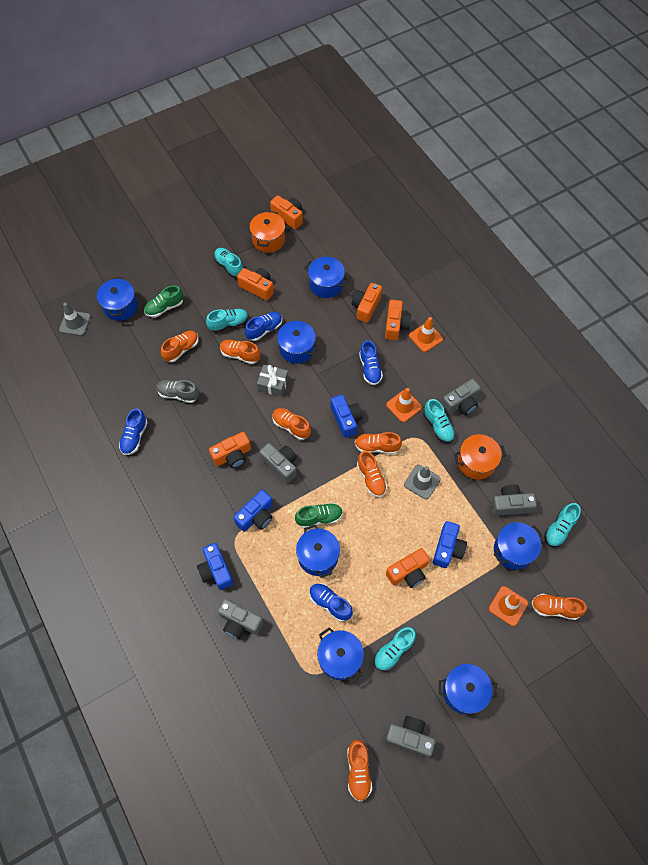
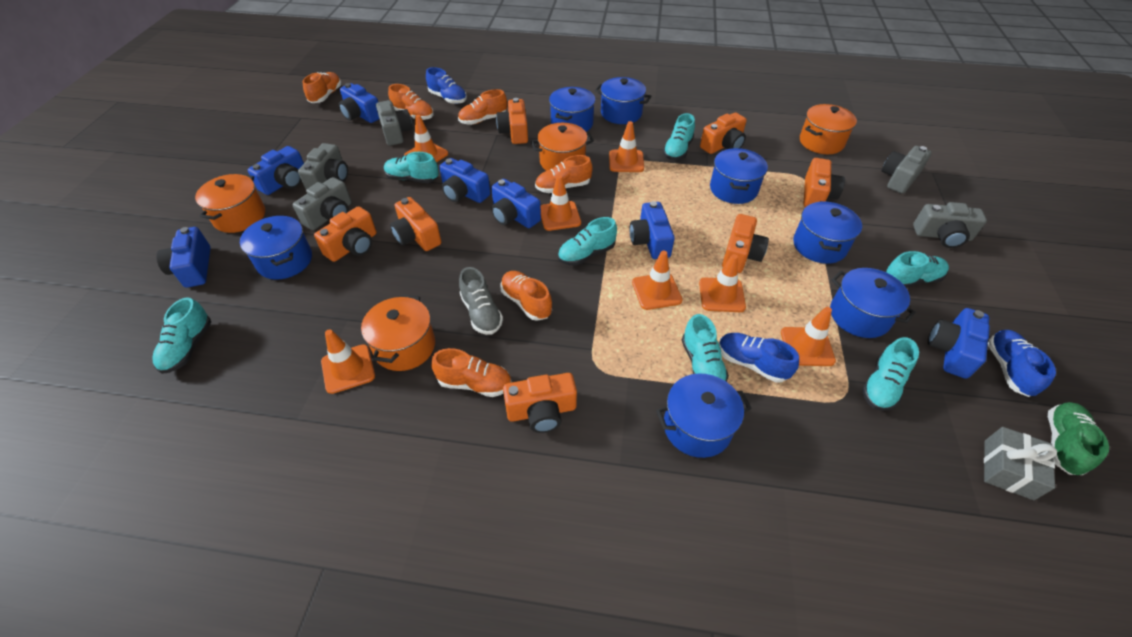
blue camera: 4 -> 7
blue shoe: 4 -> 3
green shoe: 2 -> 1
grey traffic cone: 2 -> 0
orange camera: 6 -> 7
orange pot: 2 -> 4
orange shoe: 7 -> 6
orange traffic cone: 3 -> 7
turquoise shoe: 5 -> 7

